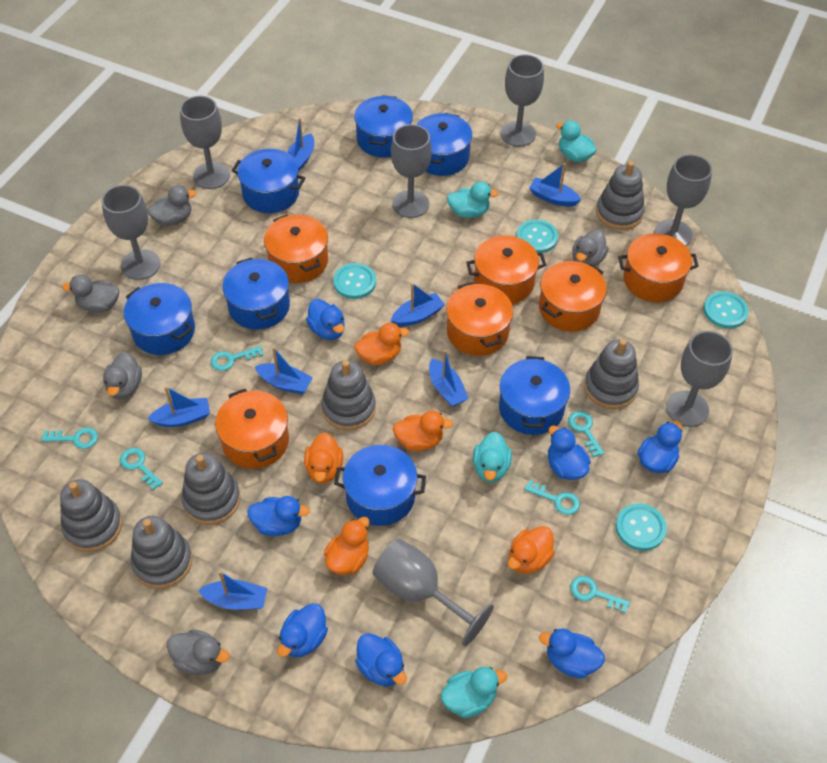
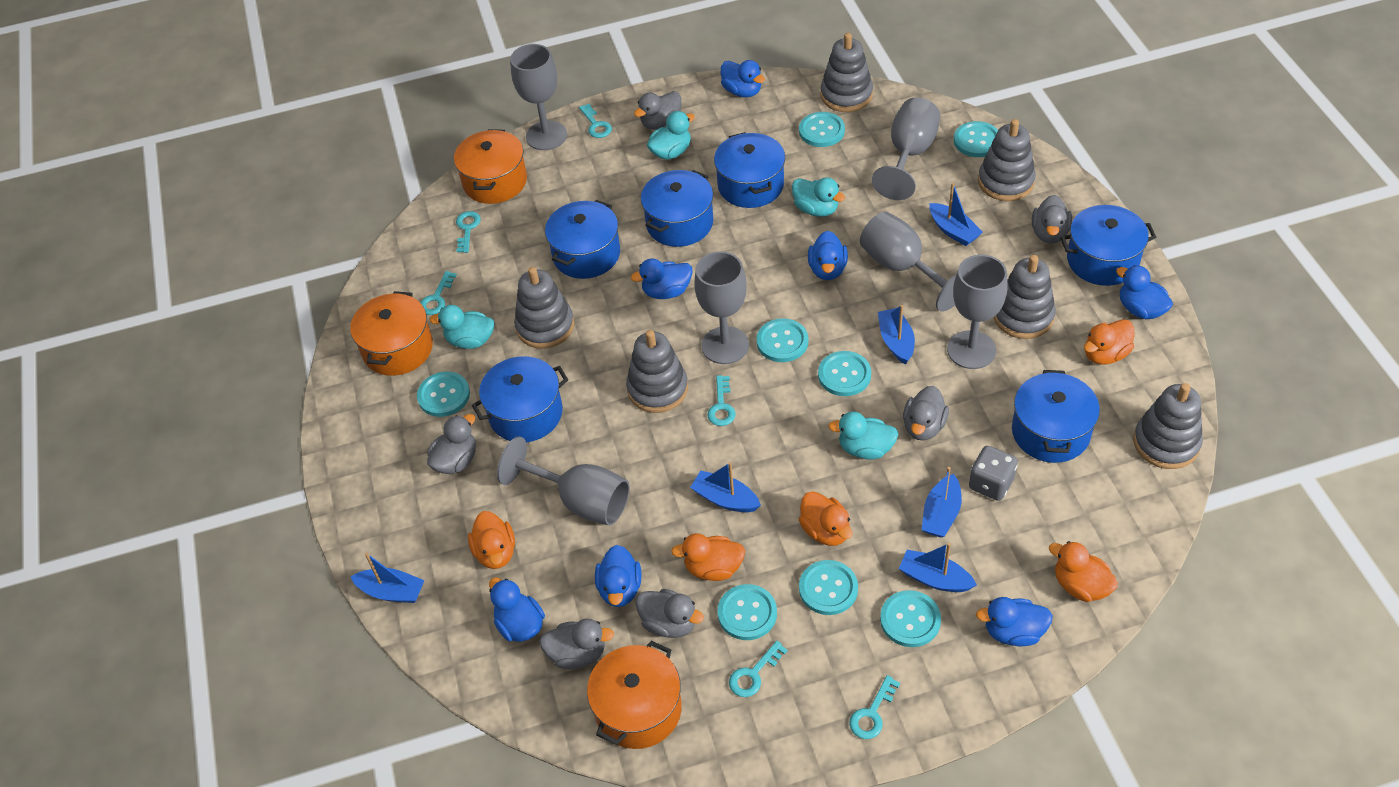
blue boat: 7 -> 6
blue pot: 7 -> 6
grey dice: 0 -> 1
grey duck: 5 -> 6
grey goblet: 7 -> 6
orange pot: 6 -> 3
turquoise button: 4 -> 8

